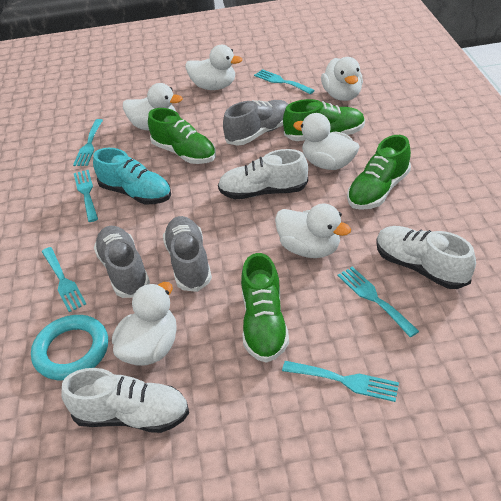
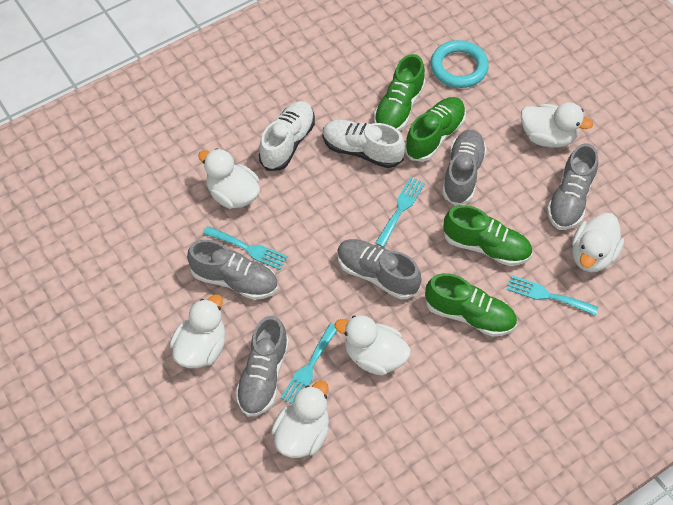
grey shoe: 3 -> 5
turquoise fork: 6 -> 4
turquoise shoe: 1 -> 0
white shoe: 3 -> 2

